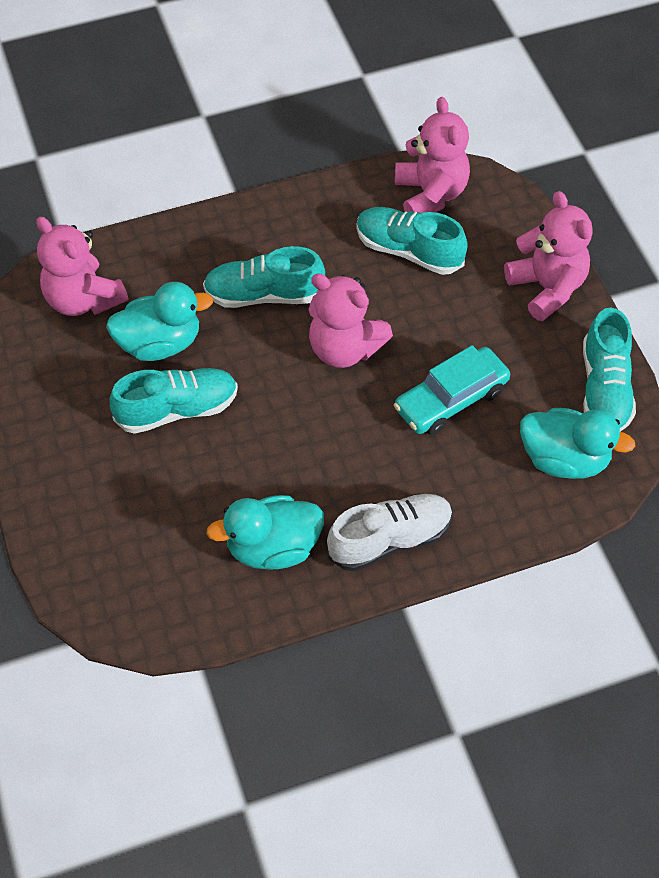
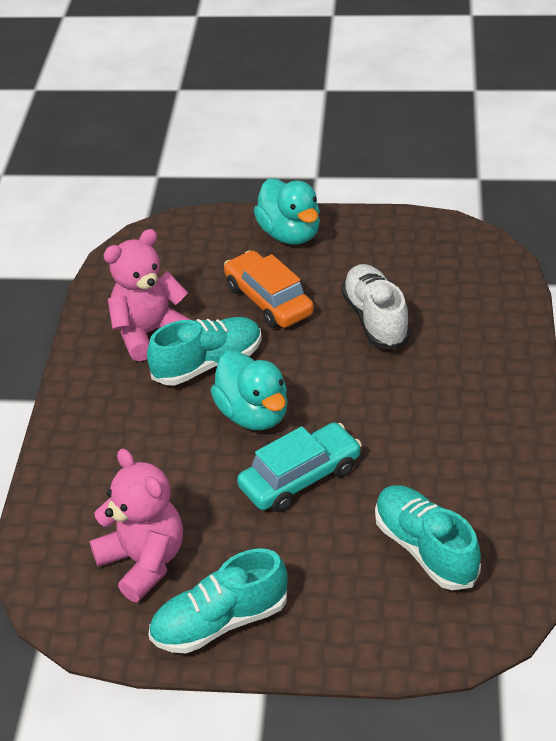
orange car: 0 -> 1
pink teddy bear: 4 -> 2
turquoise duck: 3 -> 2
turquoise shoe: 4 -> 3

